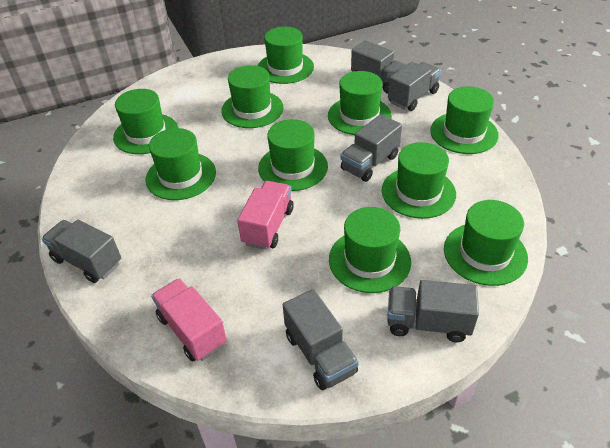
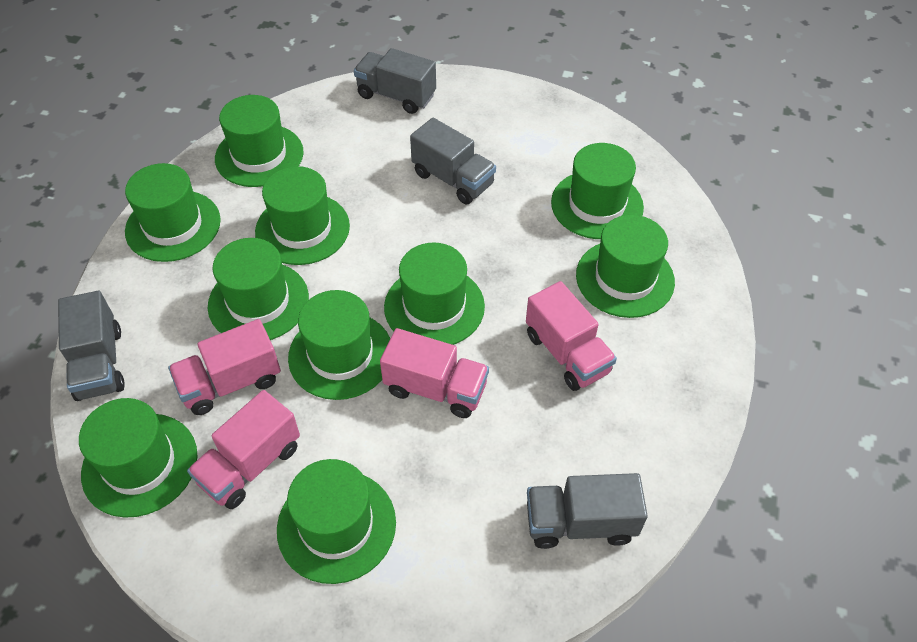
grey truck: 6 -> 4
pink truck: 2 -> 4

